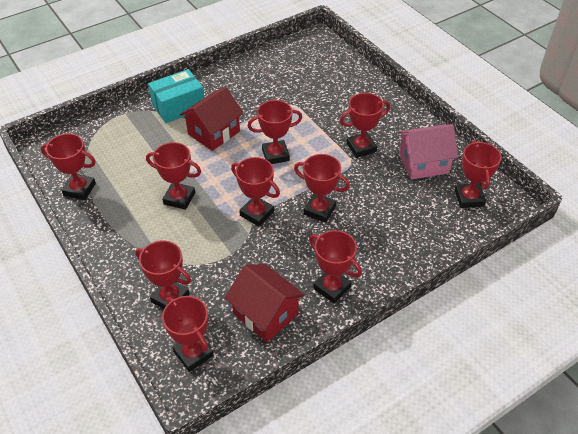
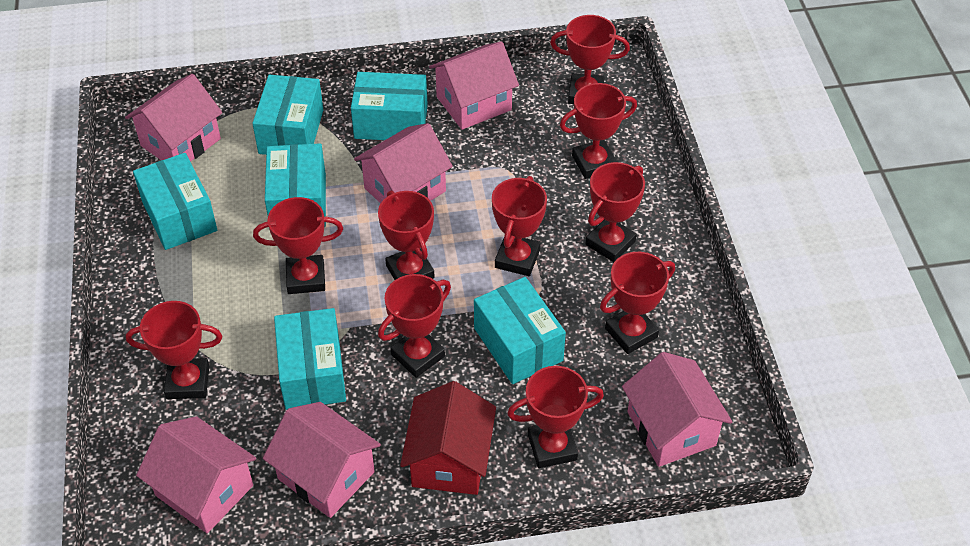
pink house: 1 -> 6
red house: 2 -> 1
turquoise box: 1 -> 6

